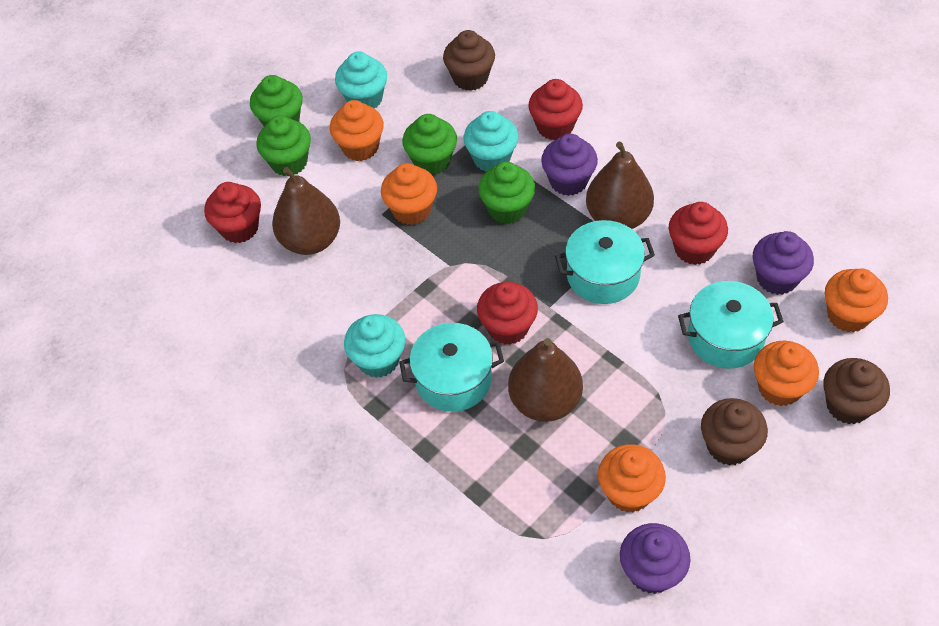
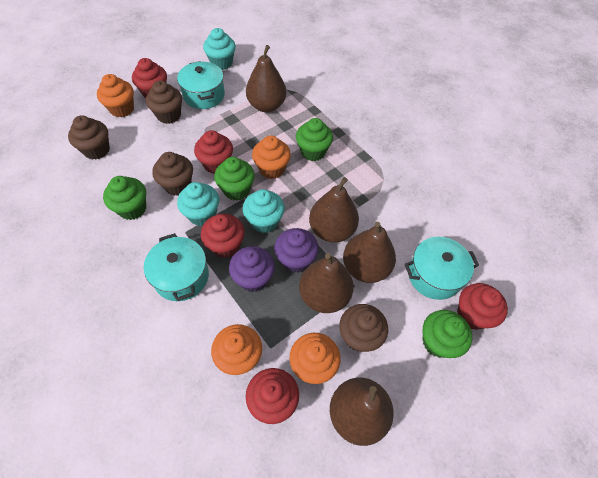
brown cupcake: 3 -> 4
brown pear: 3 -> 5
orange cupcake: 5 -> 4
purple cupcake: 3 -> 2
red cupcake: 4 -> 5

